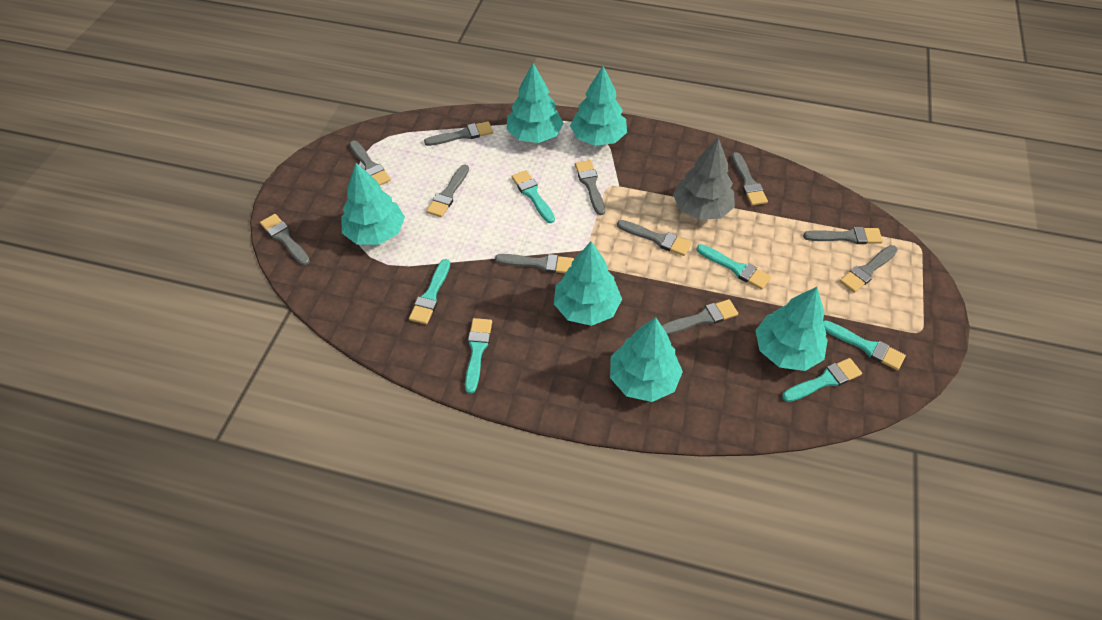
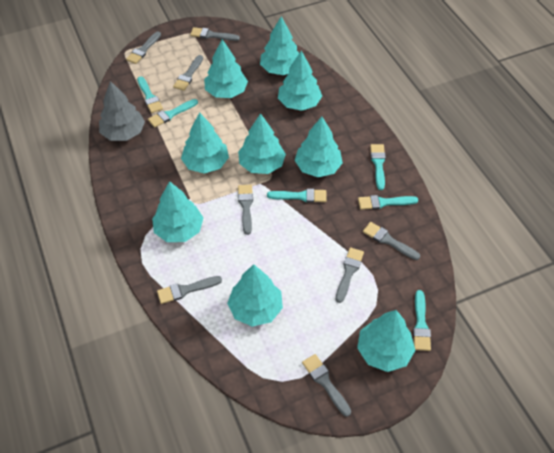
grey brush: 11 -> 8
turquoise tree: 6 -> 9

